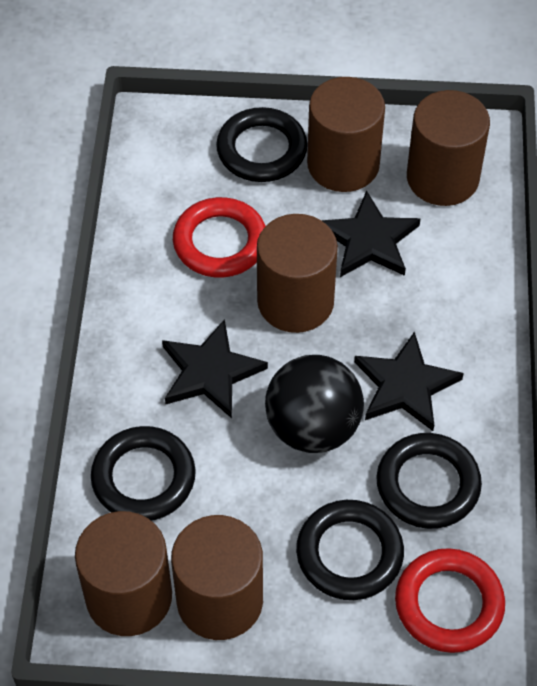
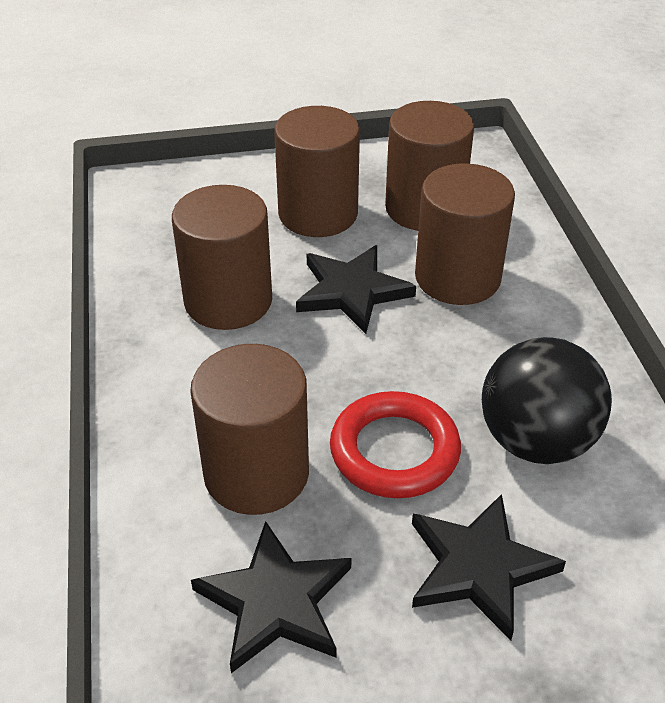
black ring: 4 -> 0
red ring: 2 -> 1

